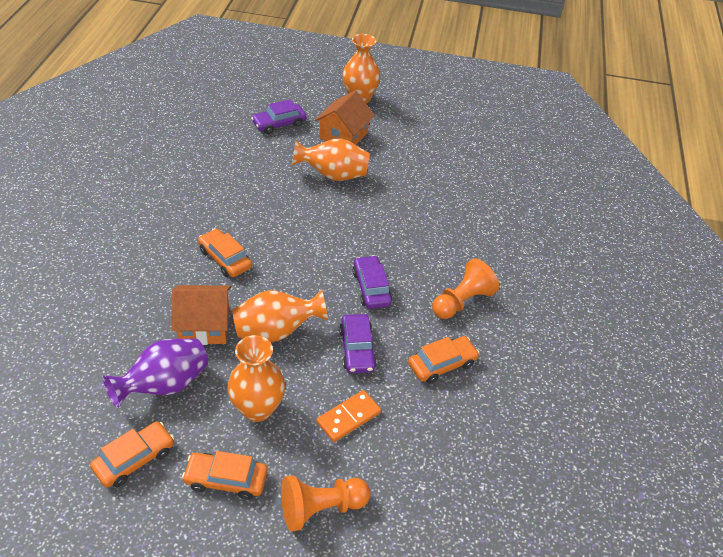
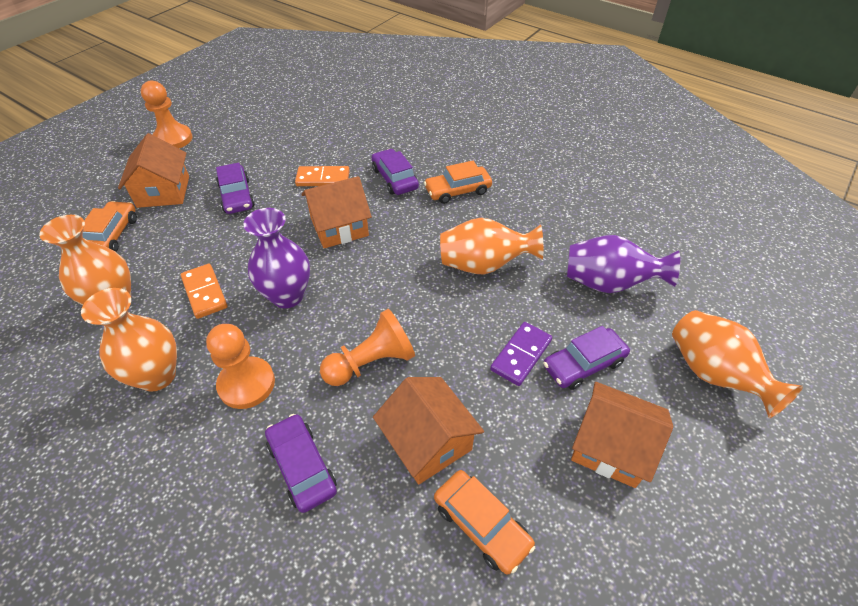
orange car: 4 -> 3
orange domino: 1 -> 2
orange house: 2 -> 4
orange pawn: 2 -> 3
purple car: 3 -> 4
purple domino: 0 -> 1
purple vase: 1 -> 2

